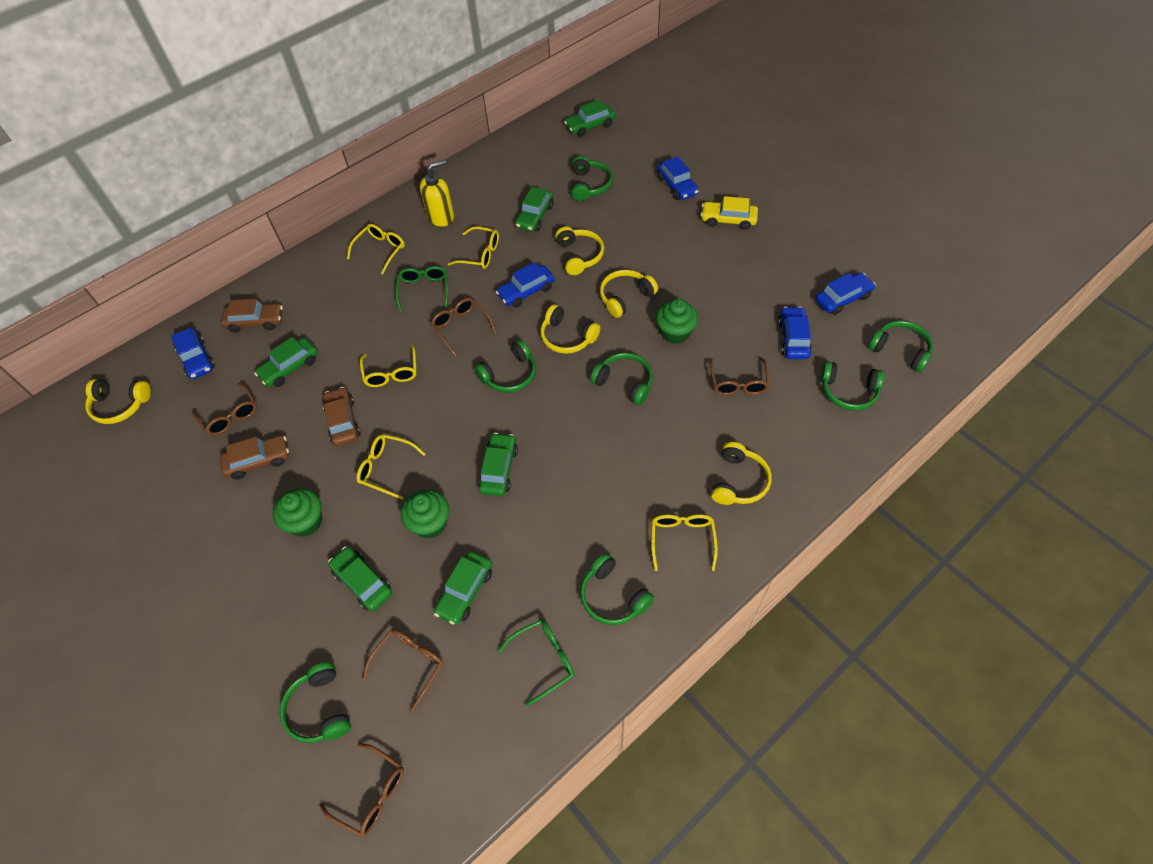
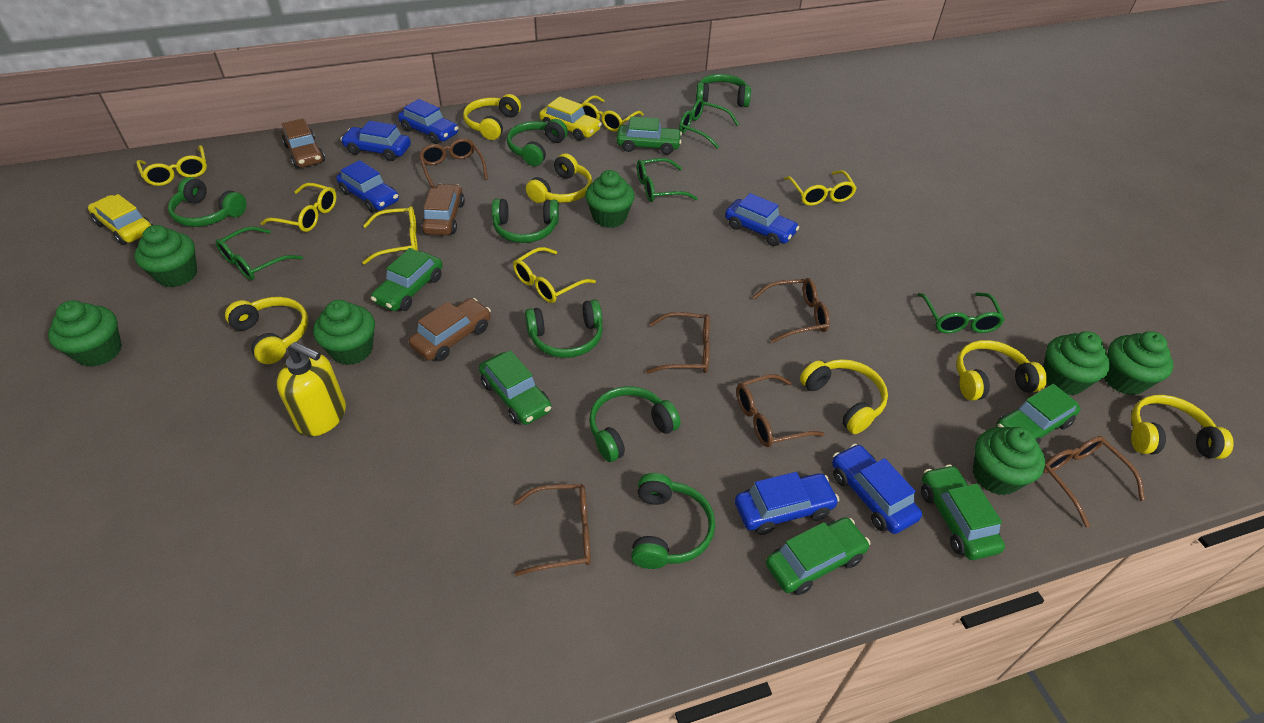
blue car: 5 -> 6
brown glasses: 5 -> 6
green cupcake: 3 -> 7
green glasses: 2 -> 4
yellow car: 1 -> 2
yellow glasses: 5 -> 6
yellow headphones: 5 -> 6

